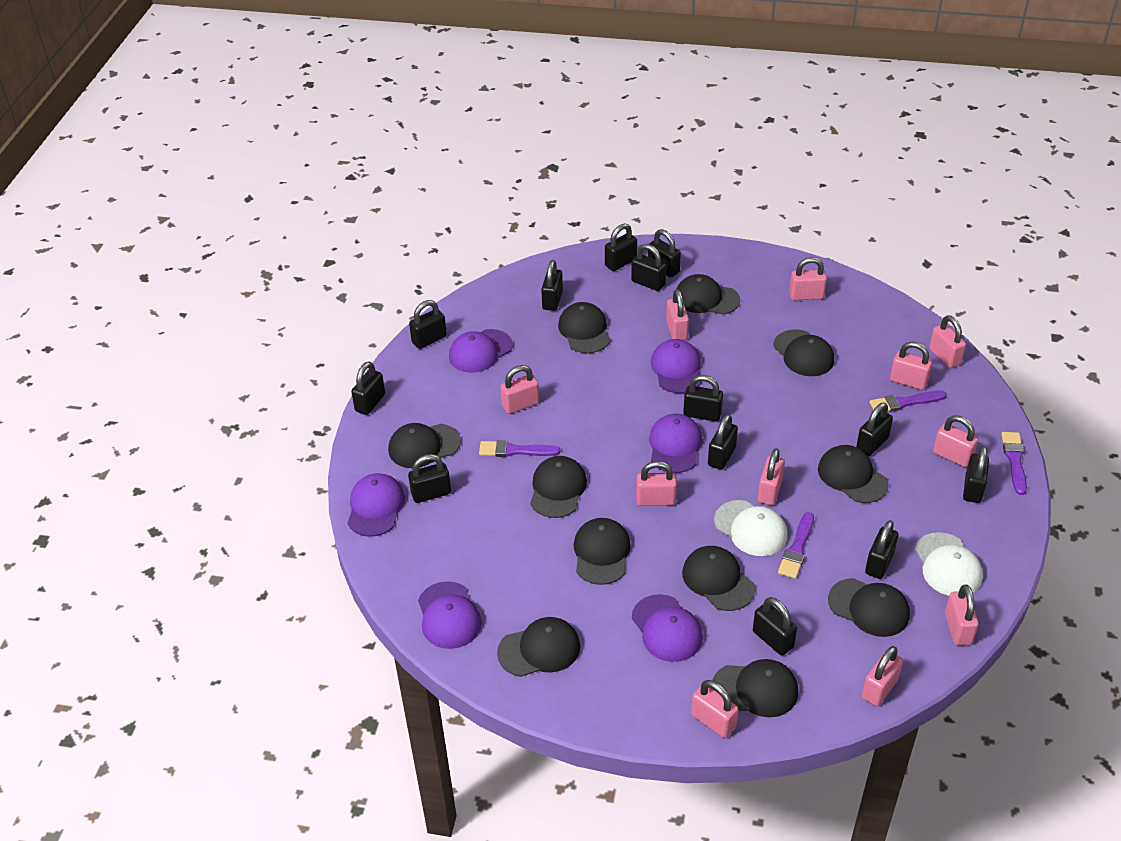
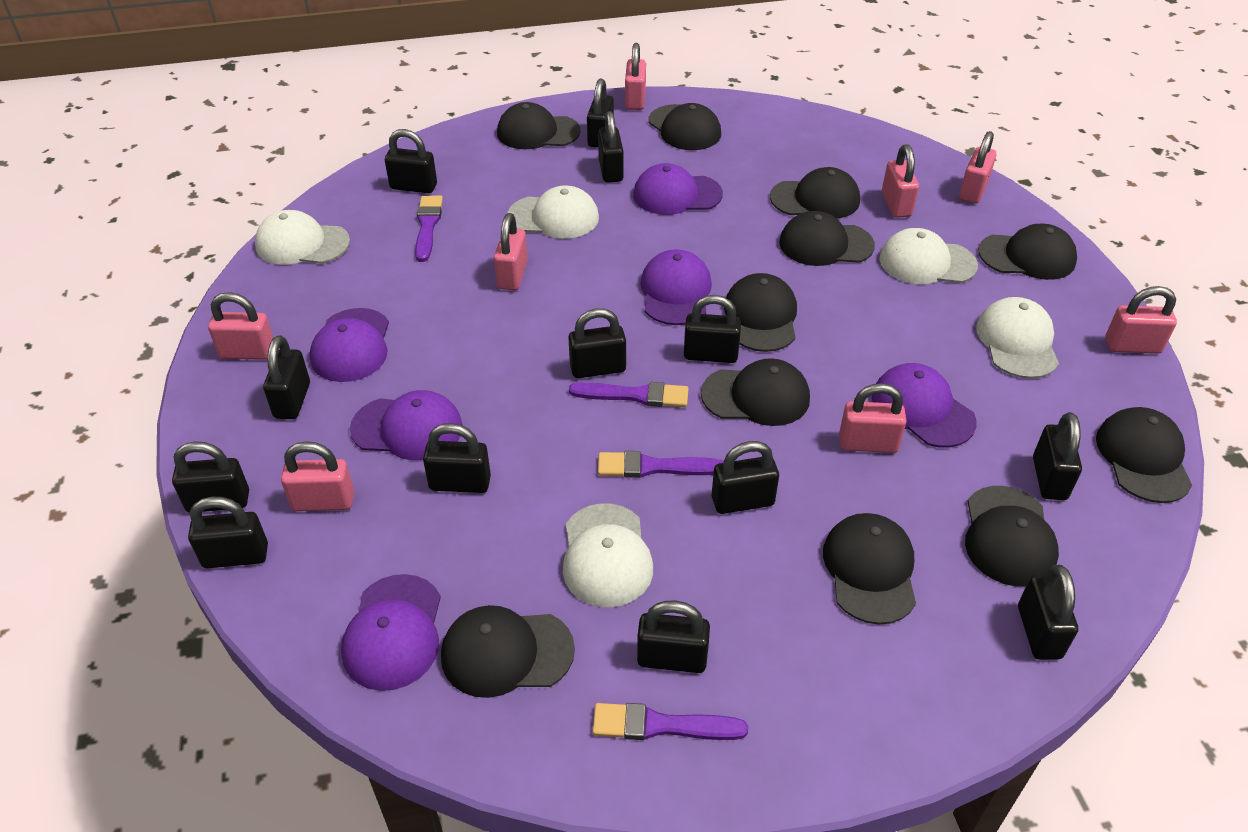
pink padlock: 11 -> 8
white cap: 2 -> 5

